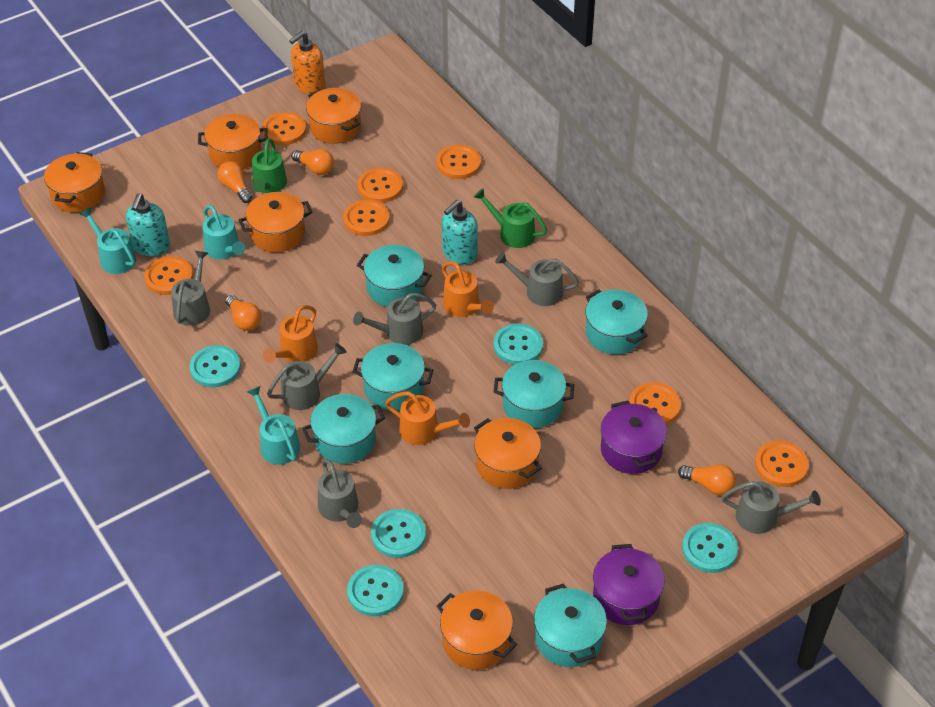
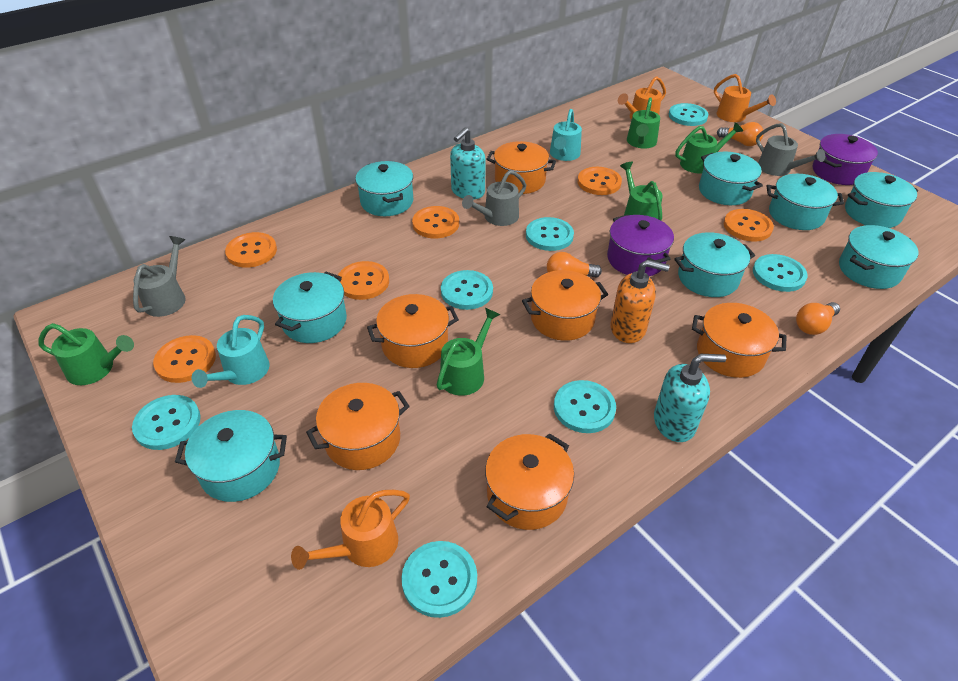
green watering can: 2 -> 5
grey watering can: 6 -> 3
orange button: 7 -> 6
orange light bulb: 4 -> 3
turquoise button: 5 -> 7
turquoise pot: 6 -> 8
turquoise watering can: 3 -> 2

